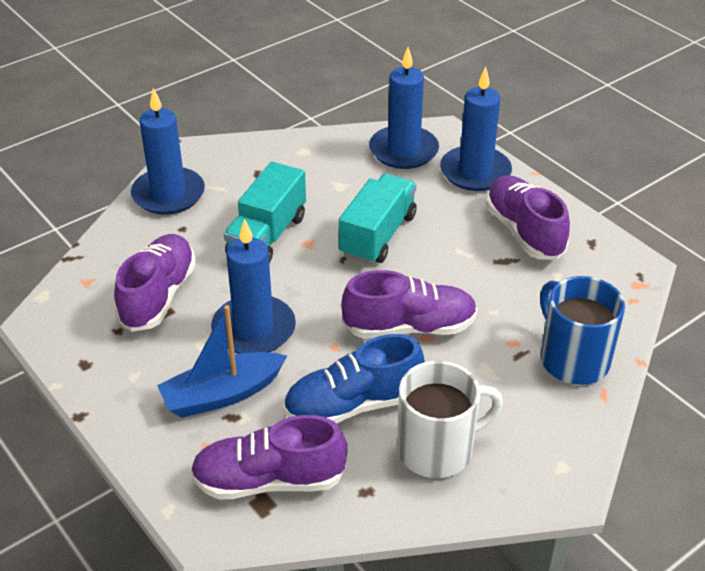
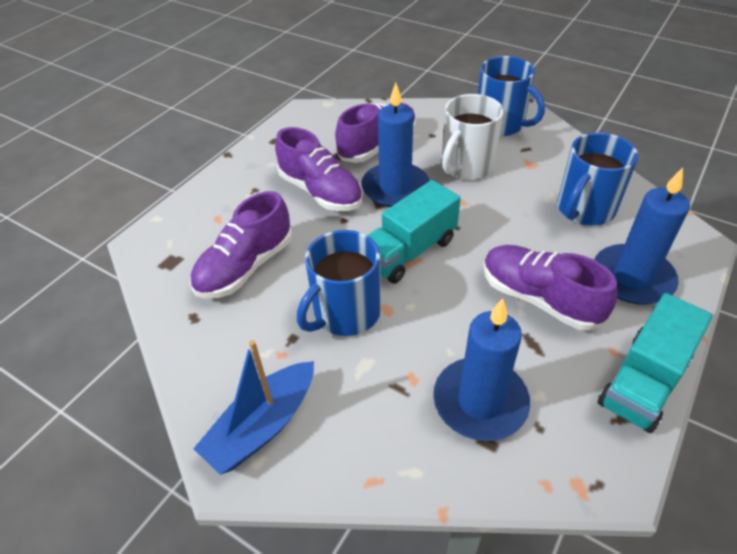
blue candle: 4 -> 3
blue mug: 1 -> 3
blue shoe: 1 -> 0

